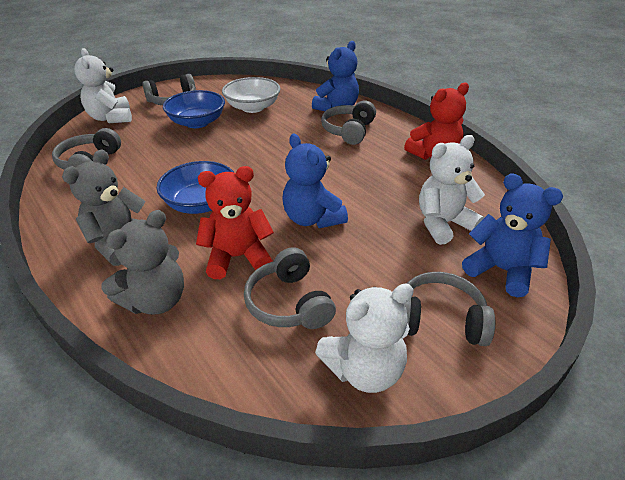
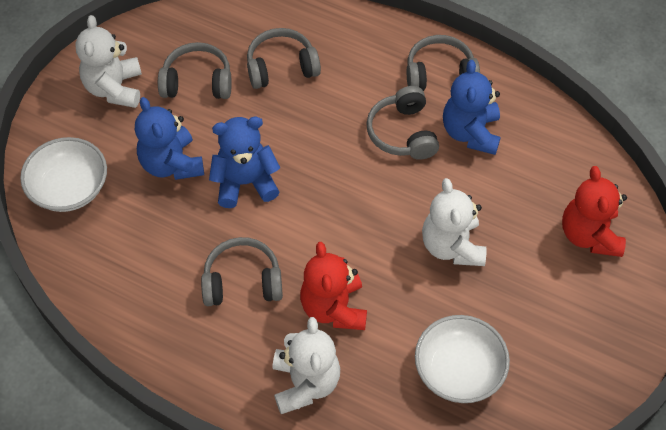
blue bowl: 2 -> 0
grey teddy bear: 2 -> 0
white bowl: 1 -> 2

